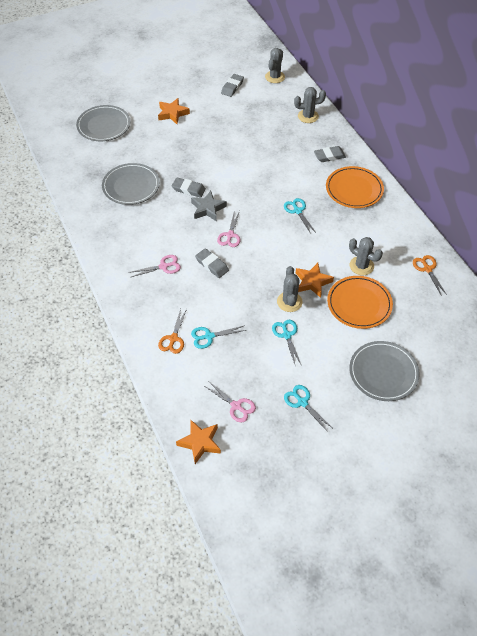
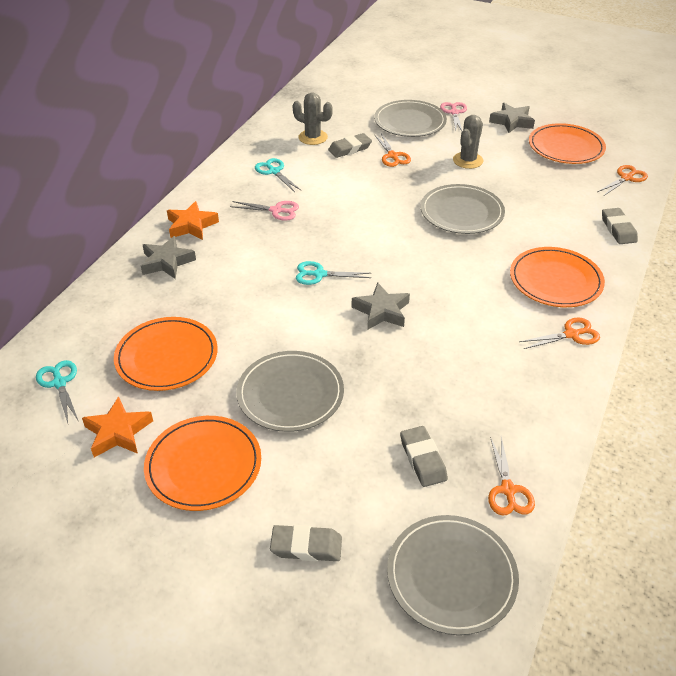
grey cactus: 4 -> 2
grey plate: 3 -> 4
grey star: 1 -> 3
orange plate: 2 -> 4
orange scissors: 2 -> 4
orange star: 3 -> 2
pink scissors: 3 -> 2
turquoise scissors: 4 -> 3

